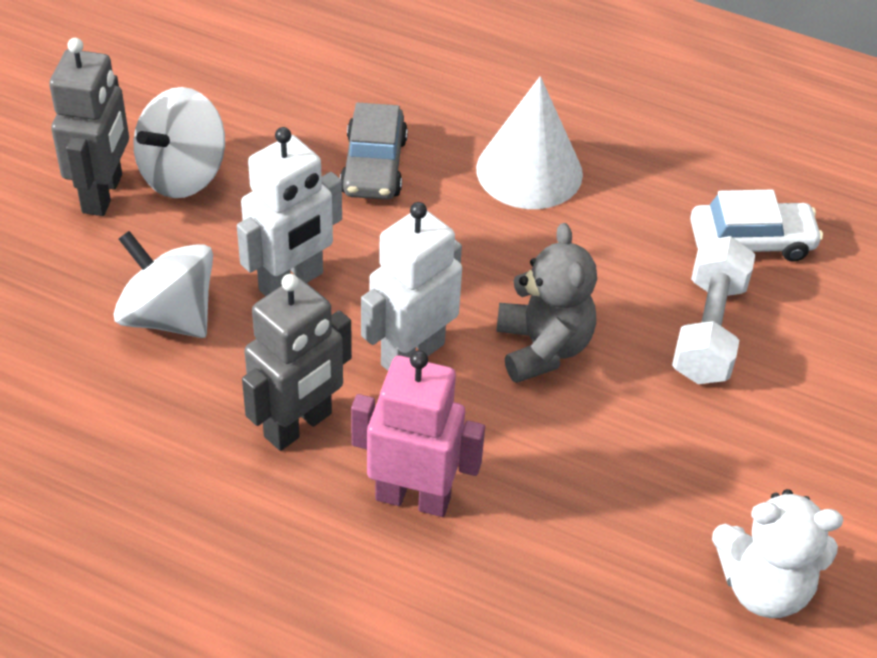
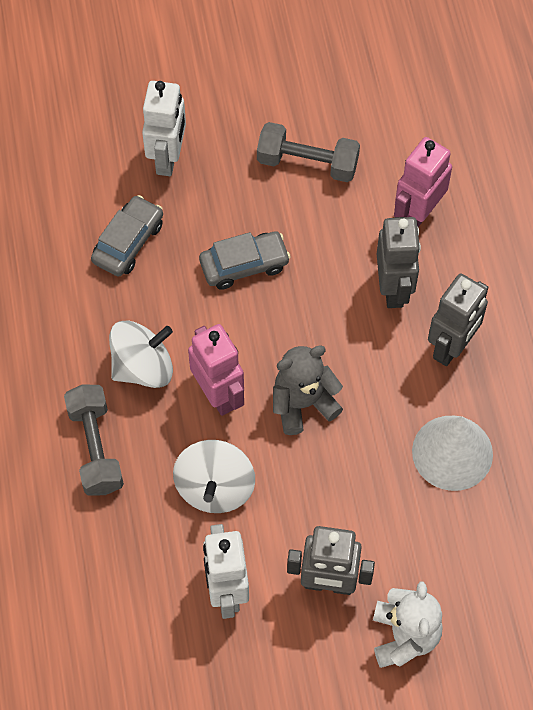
grey car: 1 -> 2
grey dumbbell: 0 -> 2
grey robot: 2 -> 3
pink robot: 1 -> 2
white car: 1 -> 0
white dumbbell: 1 -> 0

